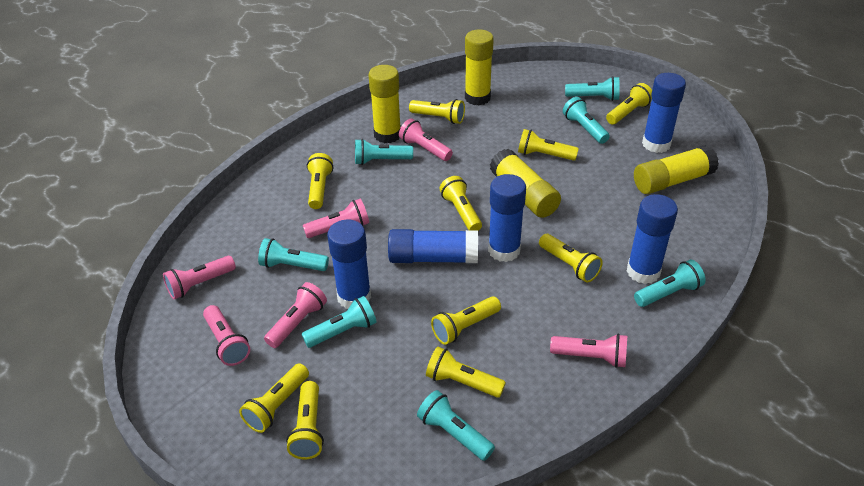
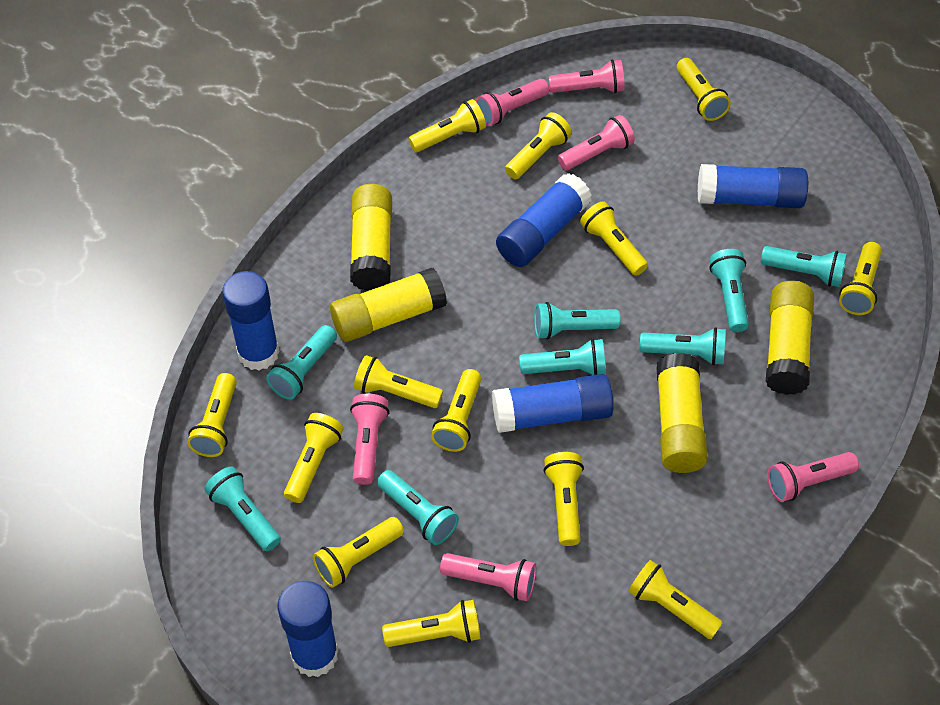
turquoise flashlight: 7 -> 8
yellow flashlight: 10 -> 13

